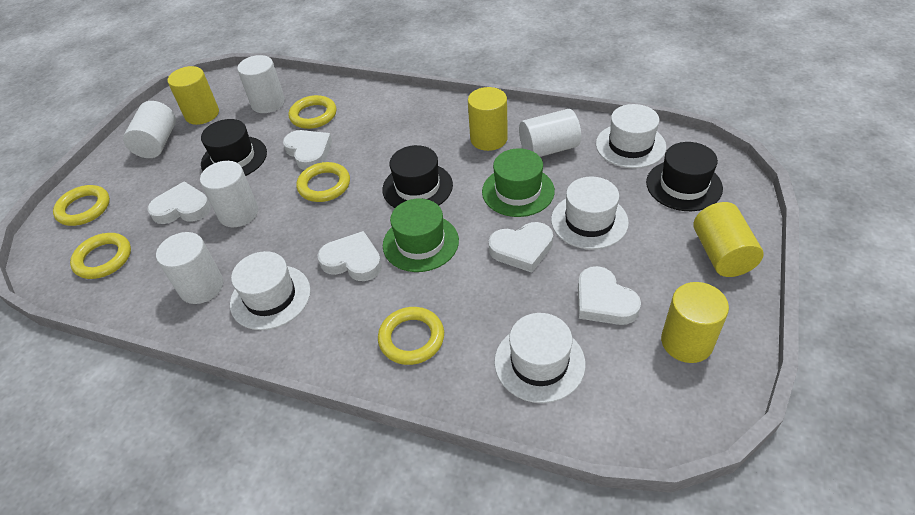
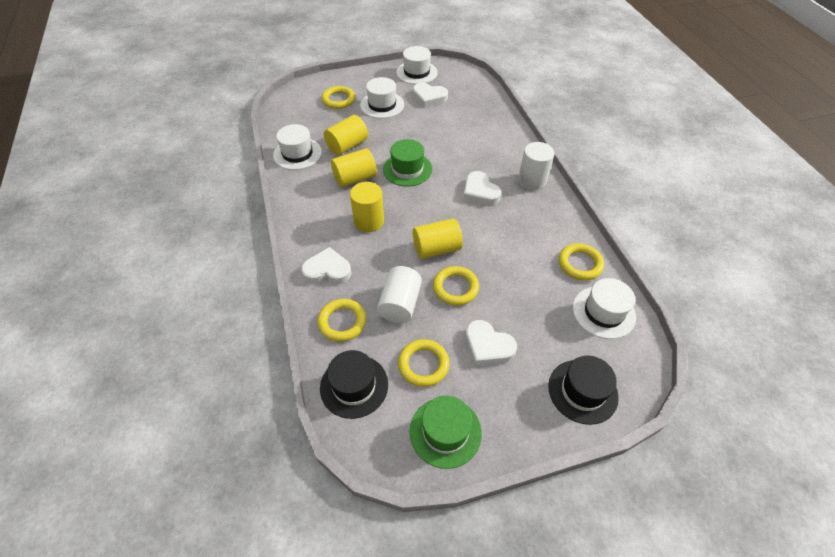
black hat: 3 -> 2
white cylinder: 5 -> 2
white heart: 5 -> 4

